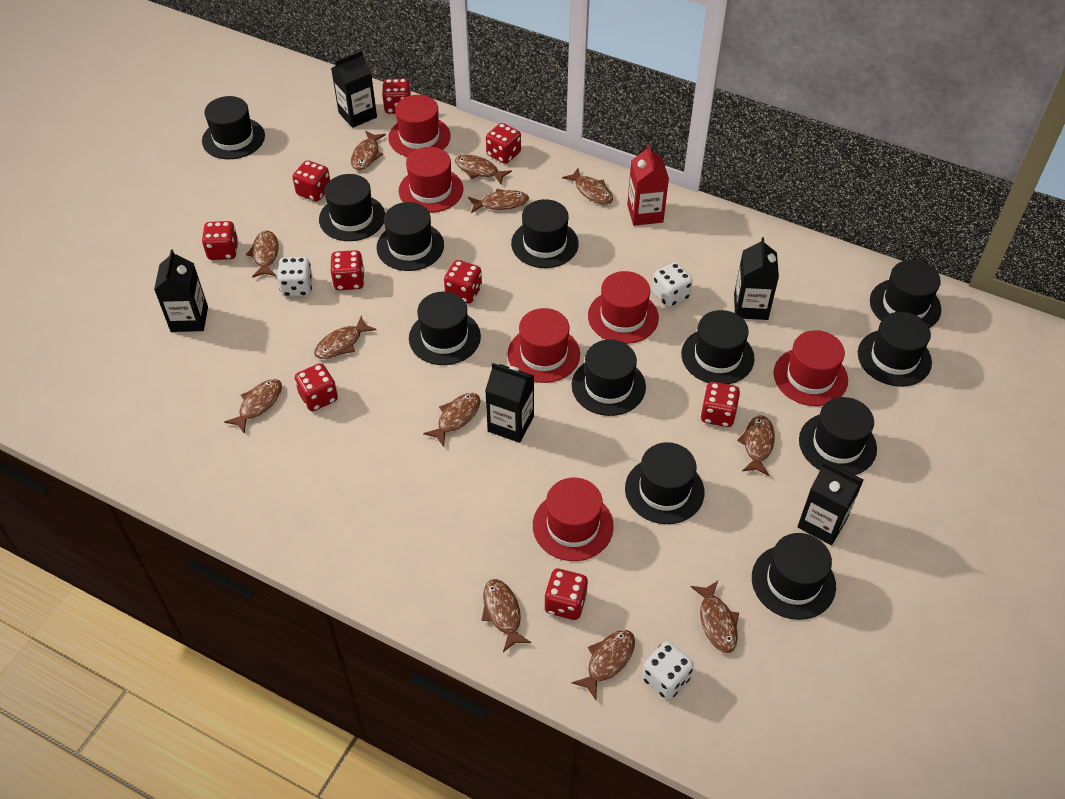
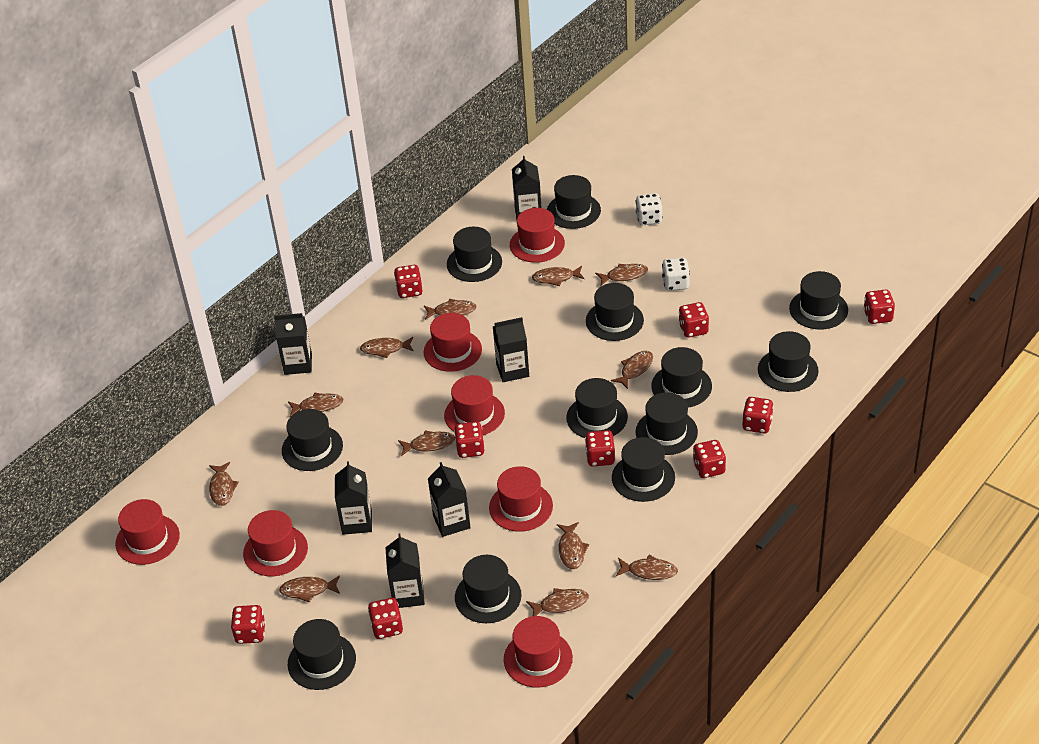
black carton: 5 -> 6
red carton: 1 -> 0
red hat: 6 -> 7
white dice: 3 -> 2

